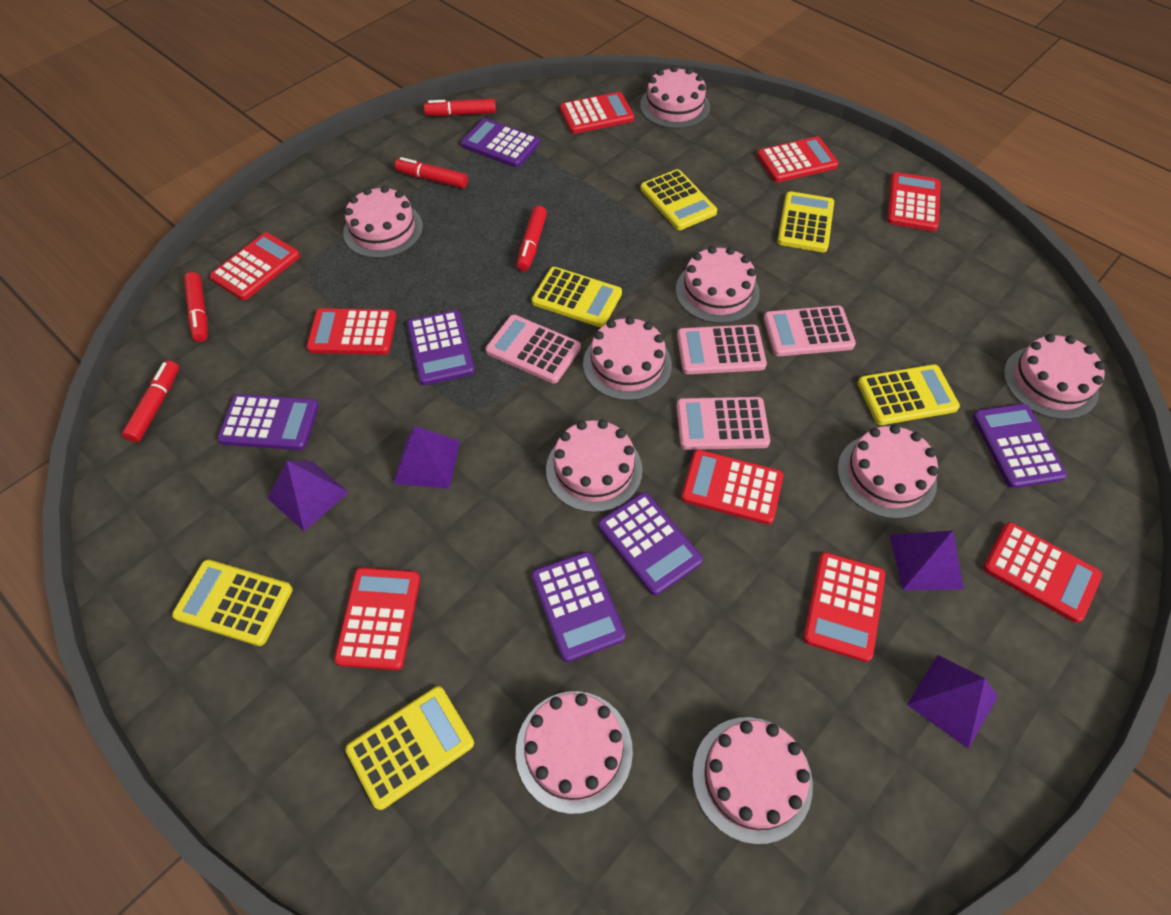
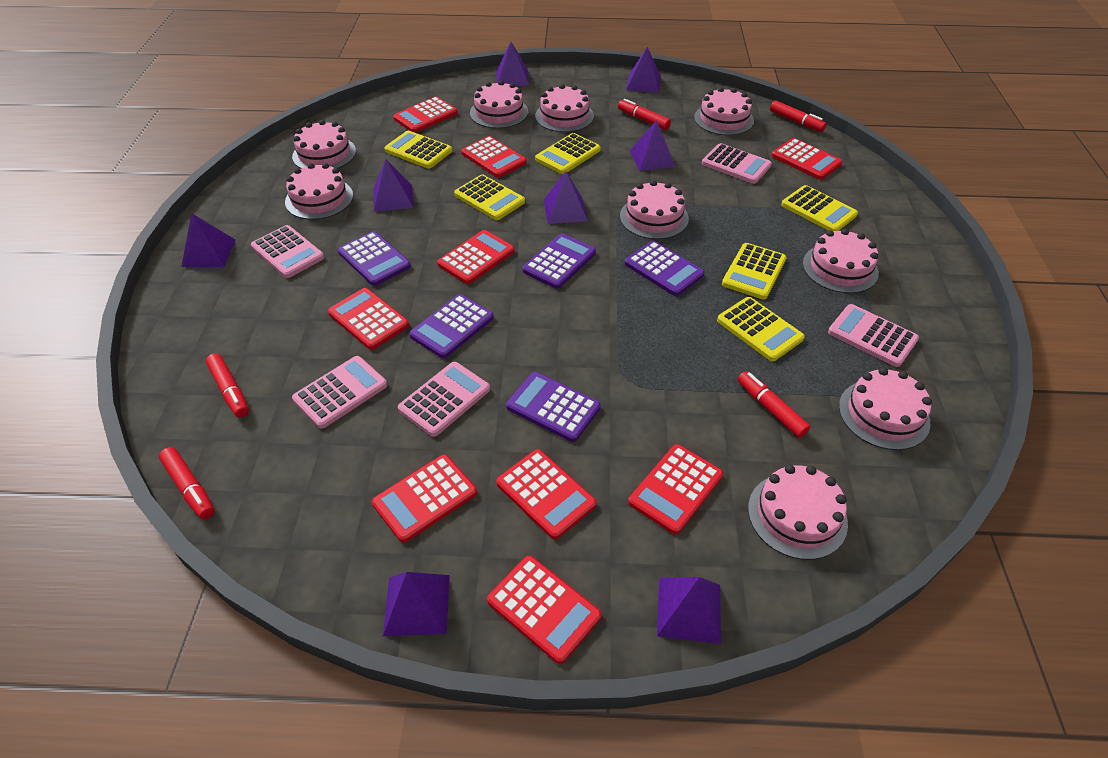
pink calculator: 4 -> 5
purple calculator: 6 -> 5
purple pyramid: 4 -> 8

